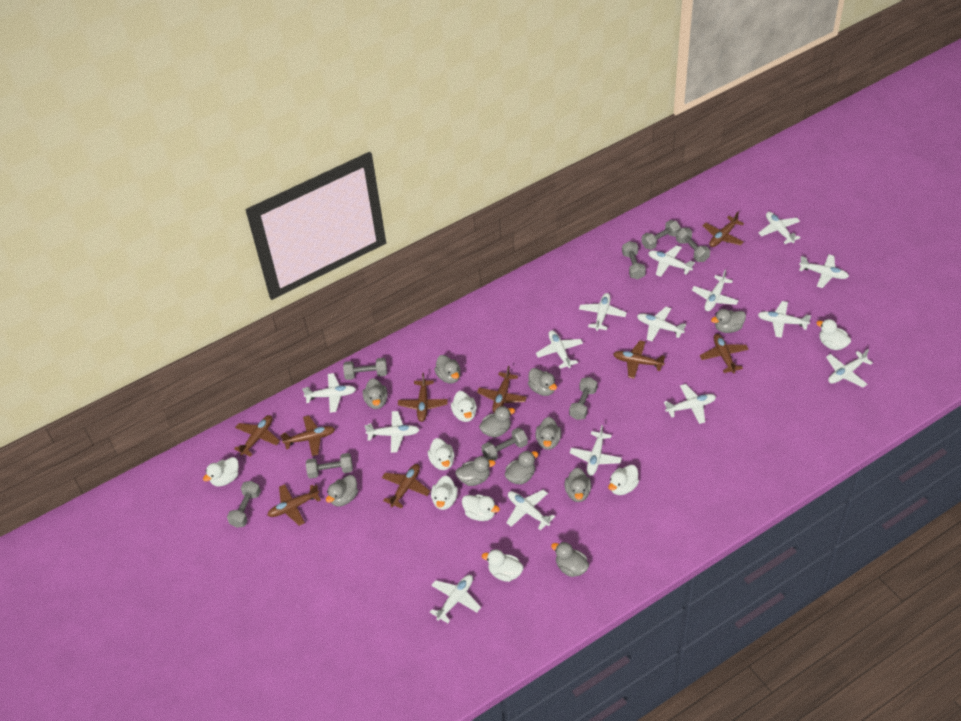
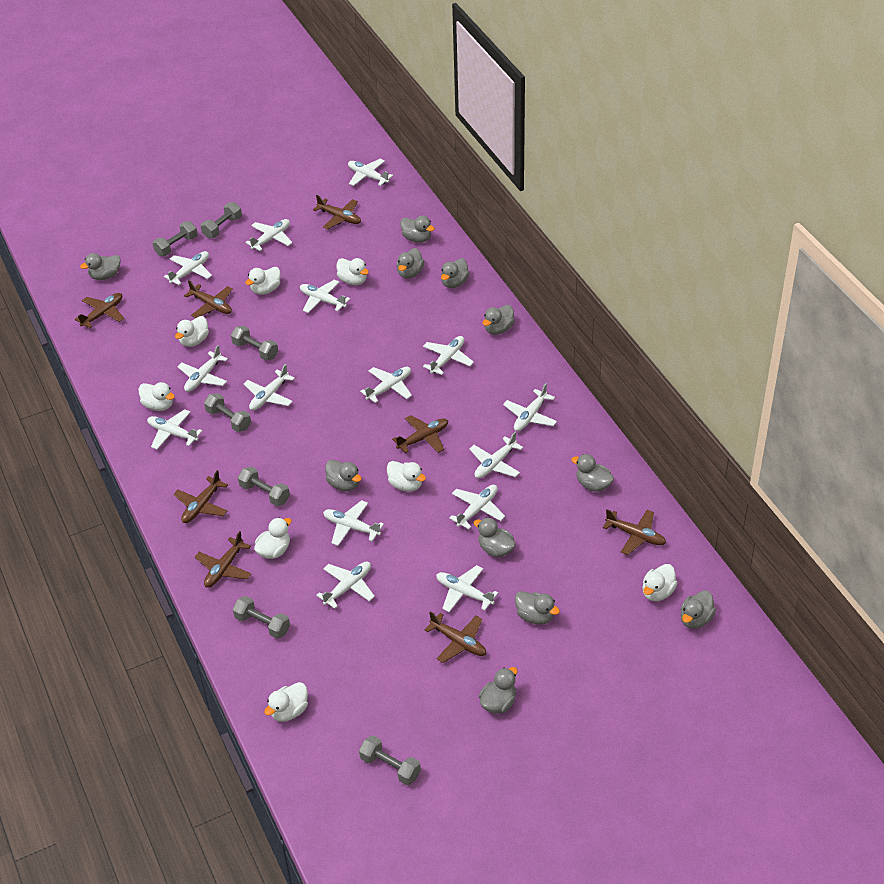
brown plane: 9 -> 8
grey dumbbell: 8 -> 7

